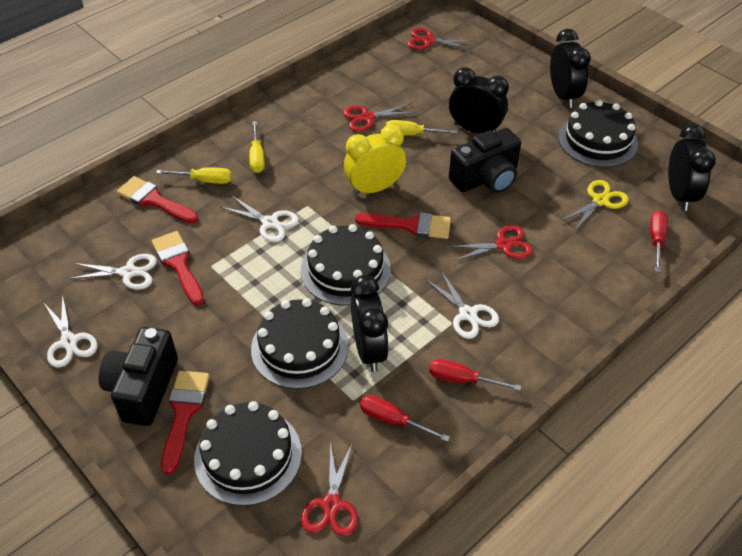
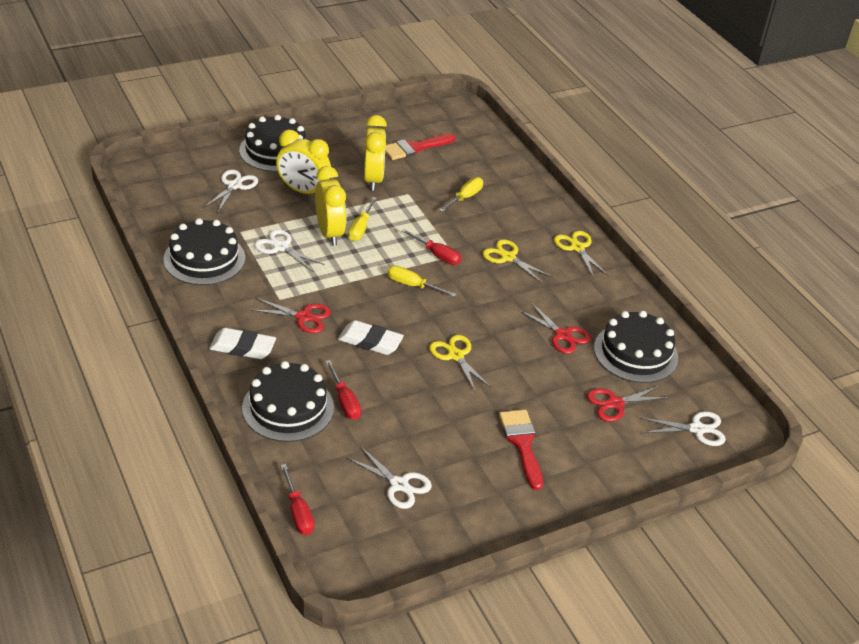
black camera: 2 -> 0
black clock: 4 -> 0
red brush: 4 -> 2
red scissors: 4 -> 3
white eraser: 0 -> 2
yellow clock: 1 -> 3
yellow scissors: 1 -> 3

